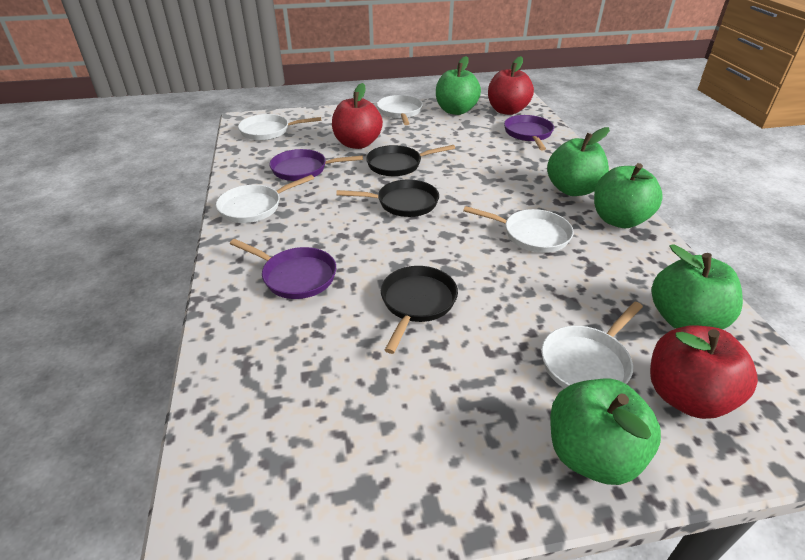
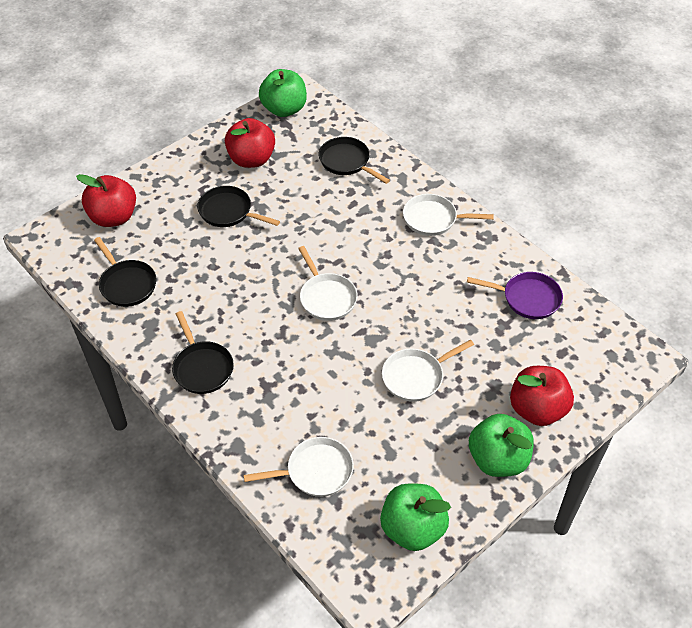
black pan: 3 -> 4
green apple: 5 -> 3
purple pan: 3 -> 1
white pan: 5 -> 4

